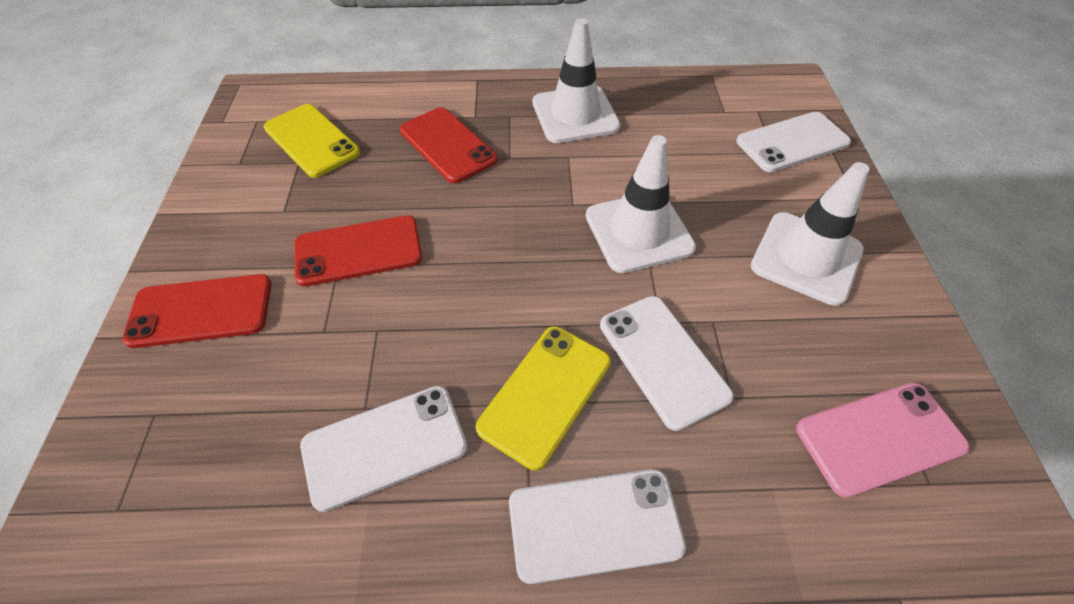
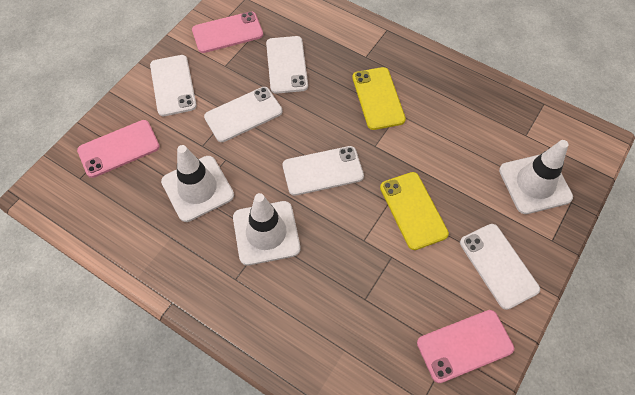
pink phone: 1 -> 3
red phone: 3 -> 0
white phone: 4 -> 5

